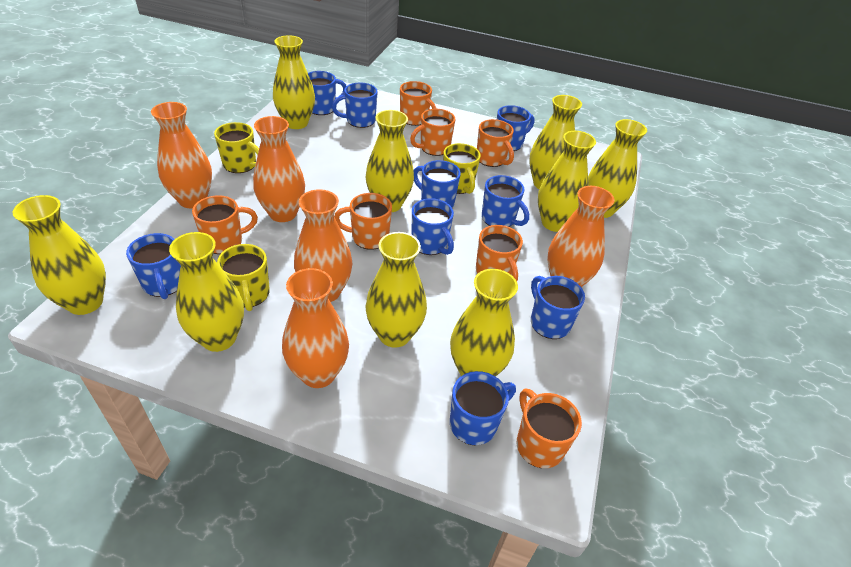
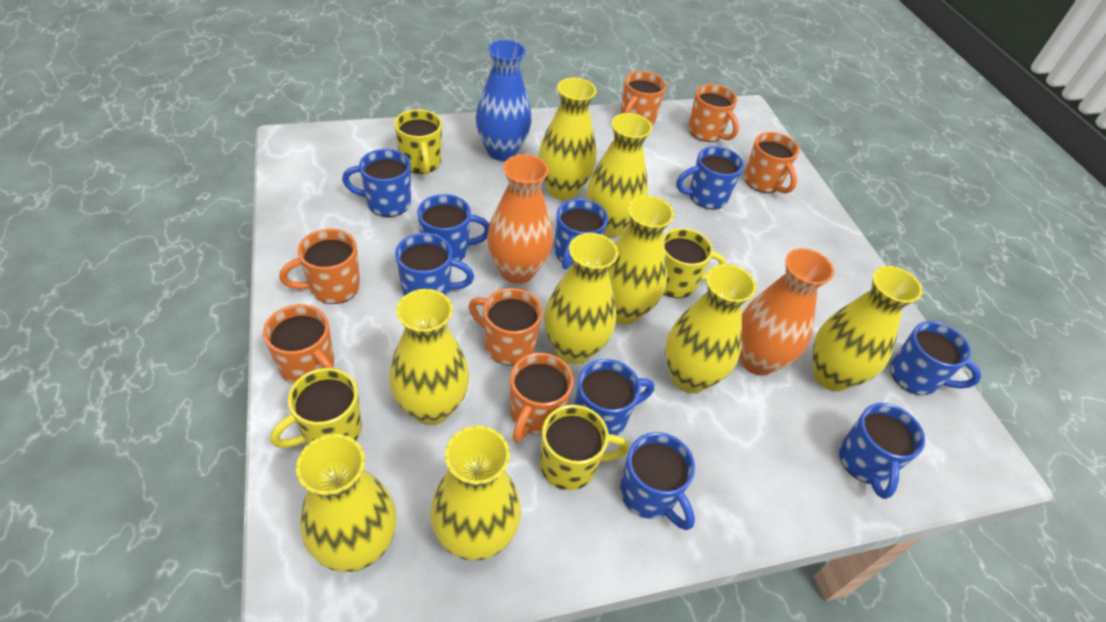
blue vase: 0 -> 1
orange vase: 5 -> 2
yellow mug: 3 -> 4

